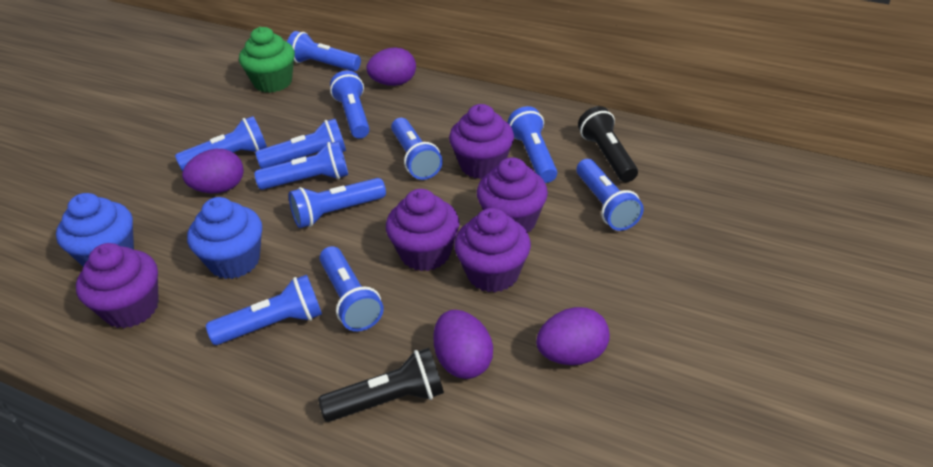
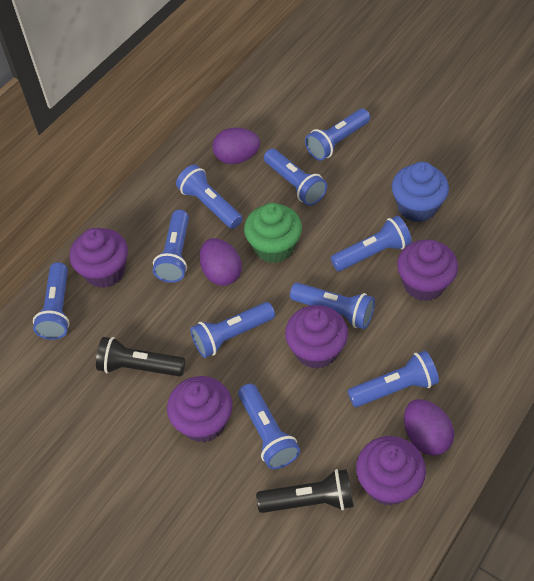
blue cupcake: 2 -> 1
blue flashlight: 11 -> 10
purple egg: 4 -> 3

